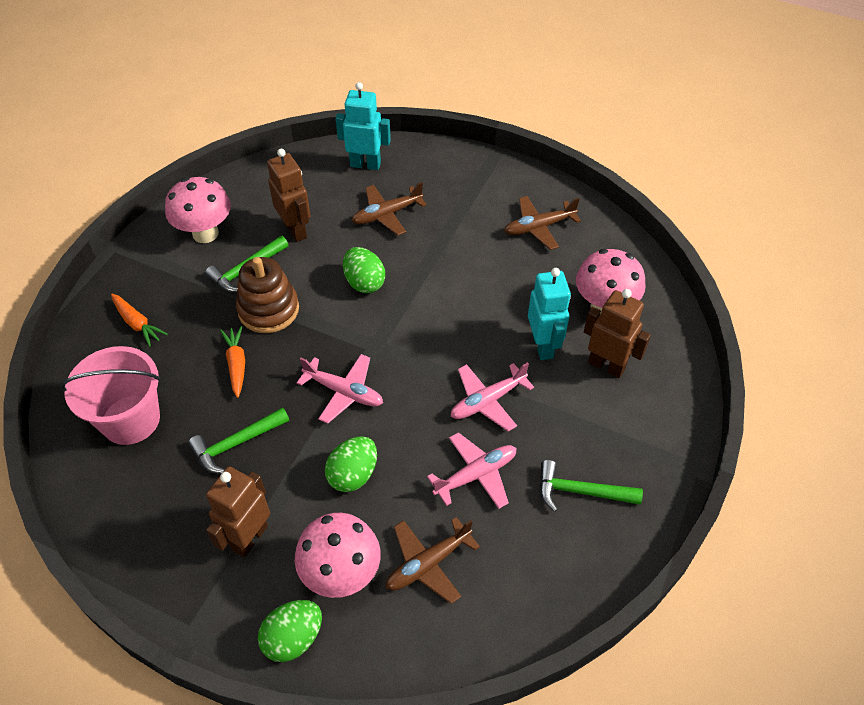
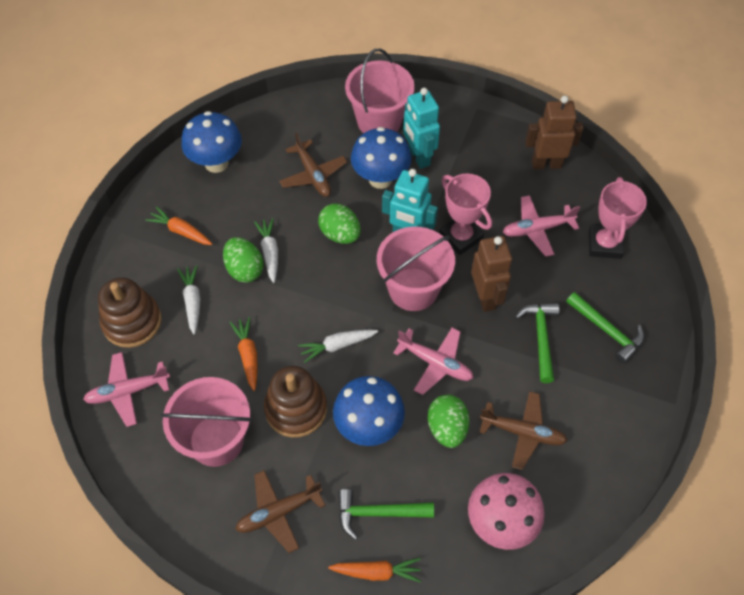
blue mushroom: 0 -> 3
brown robot: 3 -> 2
brown stacking toy: 1 -> 2
orange carrot: 2 -> 3
pink bucket: 1 -> 3
pink mushroom: 3 -> 1
pink trophy: 0 -> 2
white carrot: 0 -> 3

